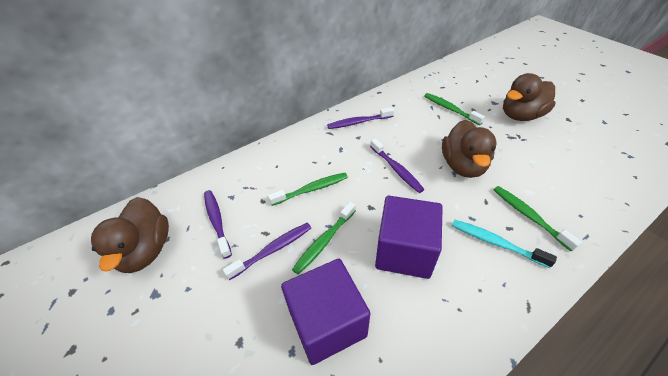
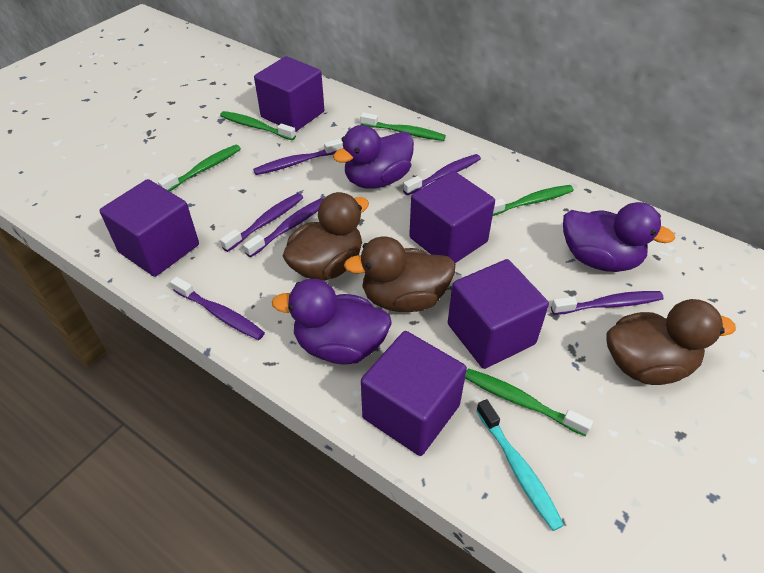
green toothbrush: 4 -> 5
purple cube: 2 -> 5
purple duck: 0 -> 3
purple toothbrush: 4 -> 6

